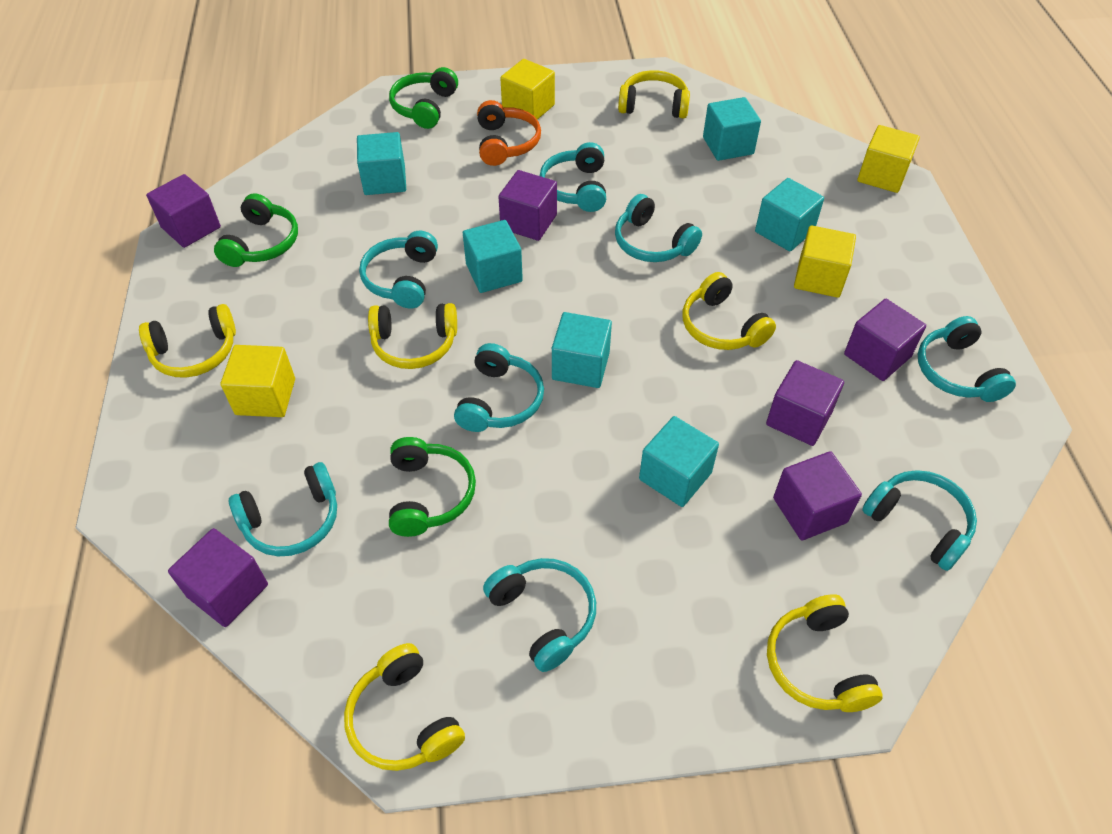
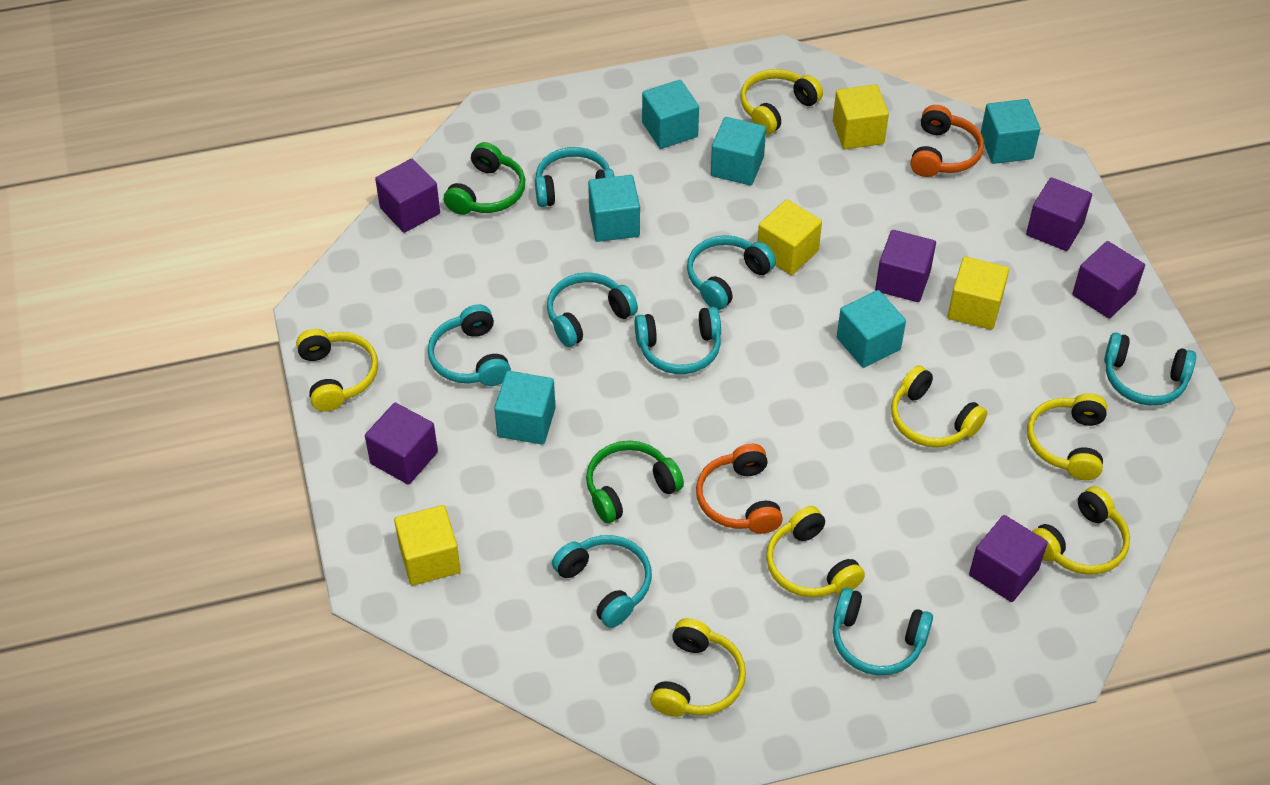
green headphones: 3 -> 2
orange headphones: 1 -> 2
yellow headphones: 6 -> 7

